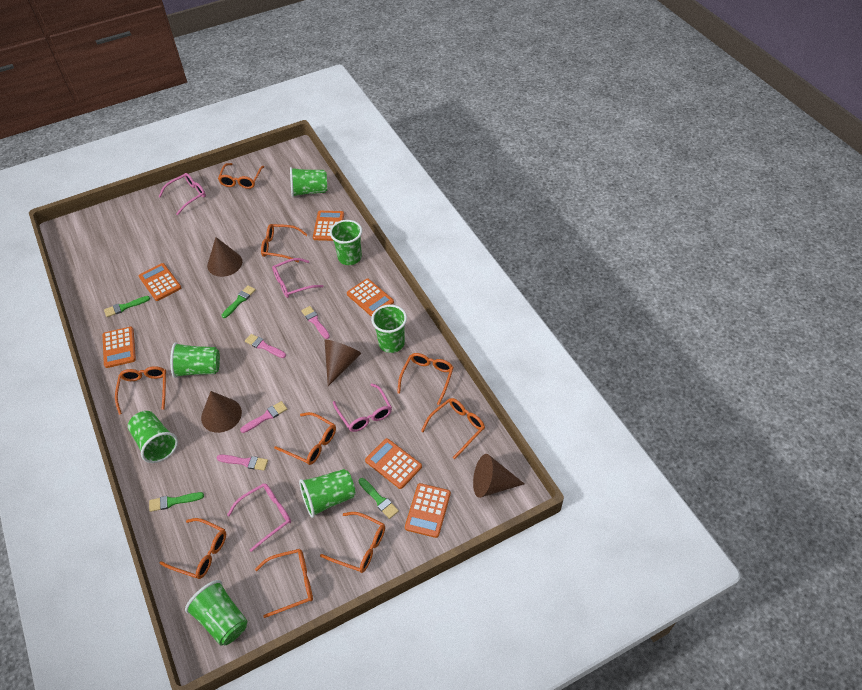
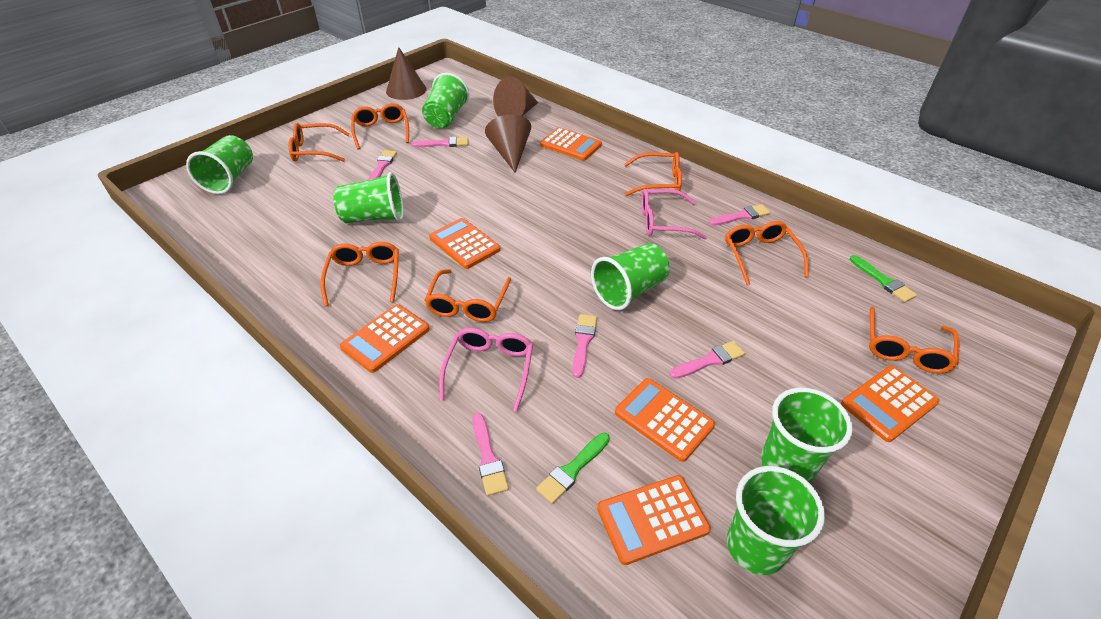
brown cone: 4 -> 3
green brush: 4 -> 2
green cup: 7 -> 6
orange glasses: 9 -> 7
pink brush: 4 -> 6
pink glasses: 4 -> 2

